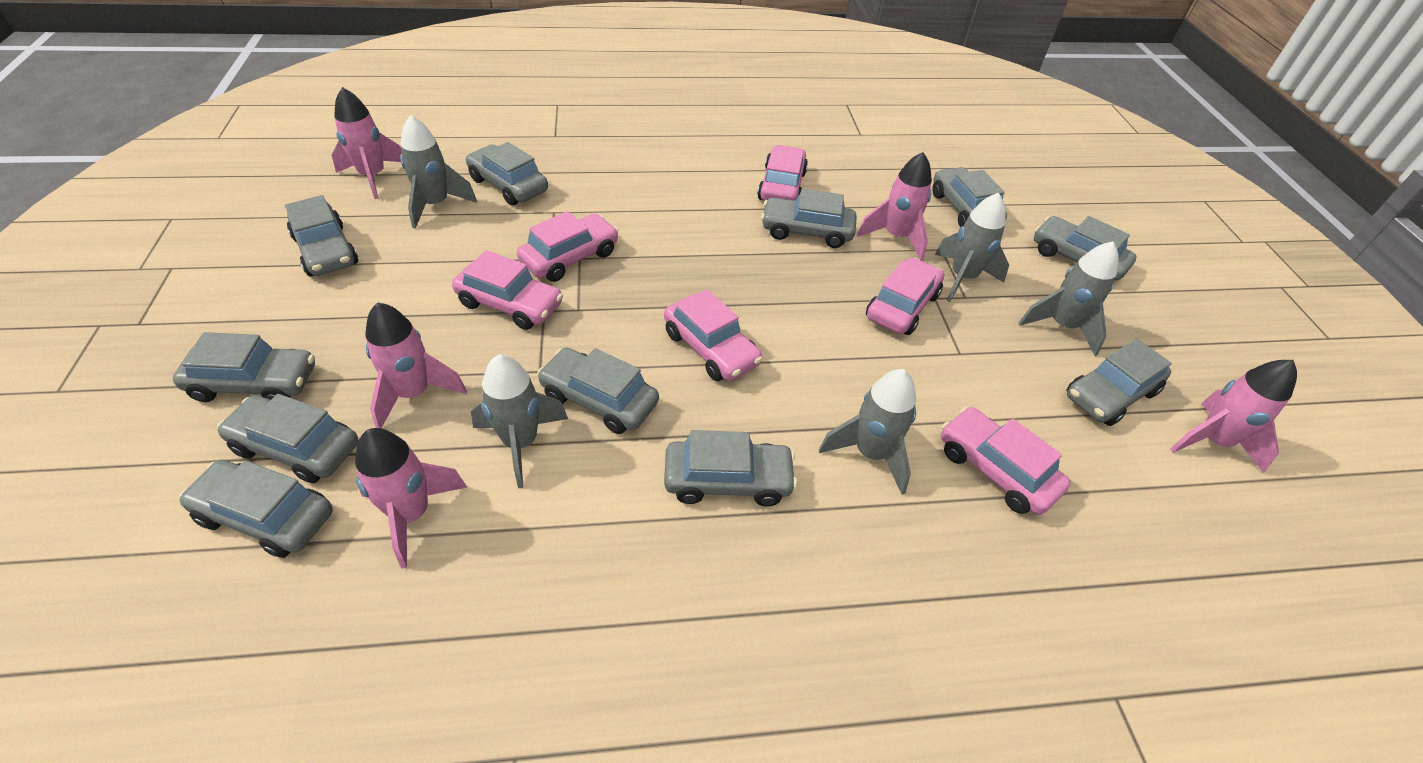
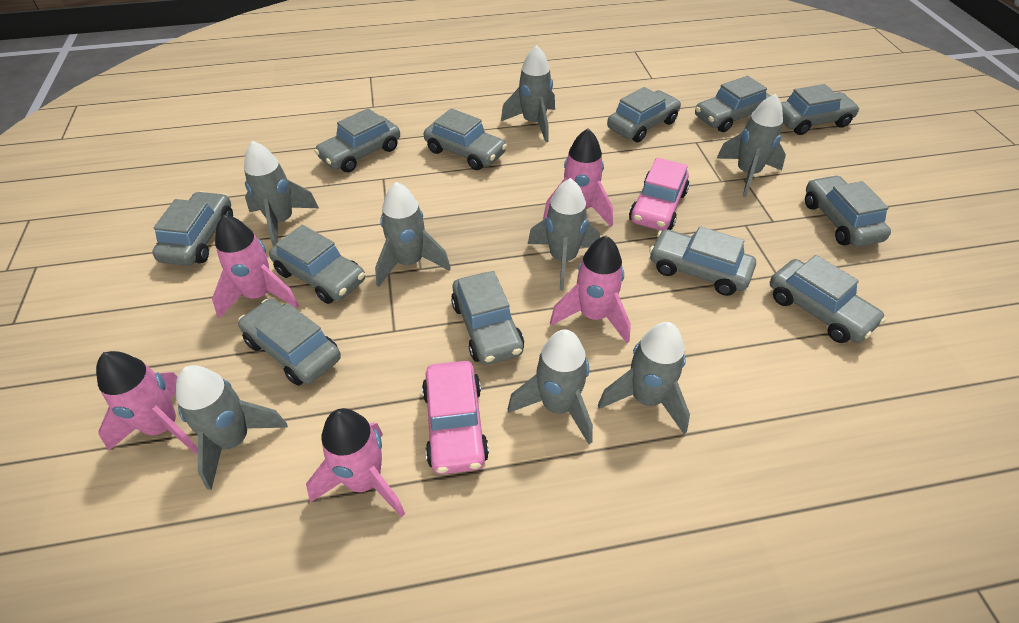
grey car: 11 -> 12
grey rocket: 5 -> 8
pink car: 6 -> 2

